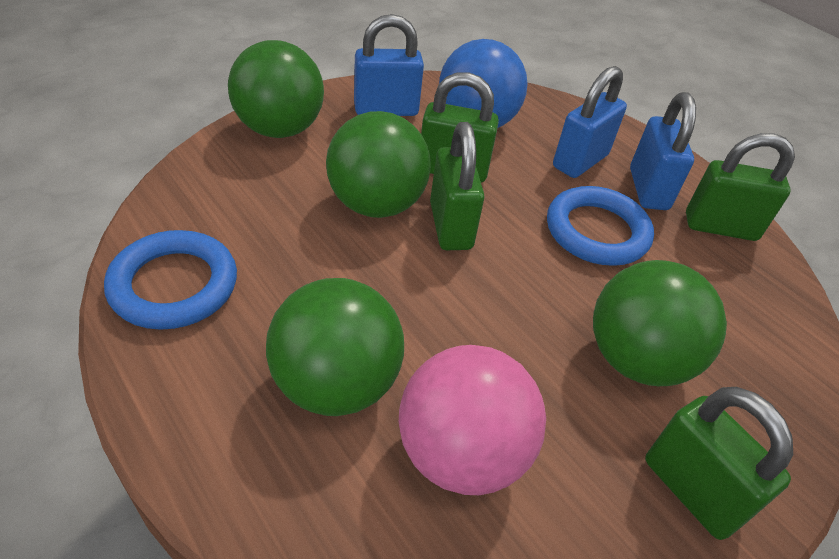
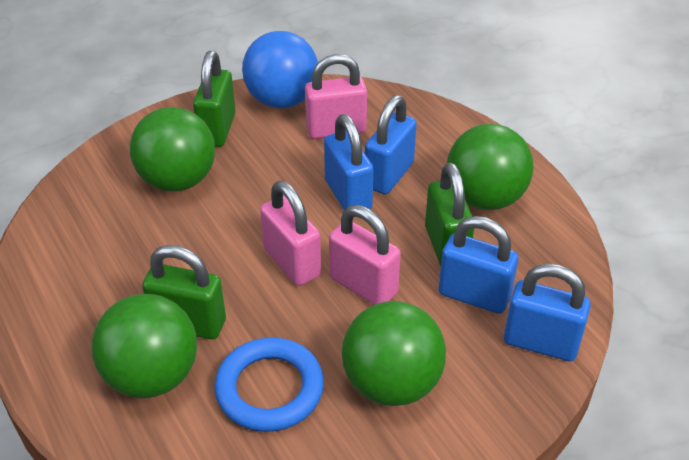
blue padlock: 3 -> 4
blue ring: 2 -> 1
green padlock: 4 -> 3
pink ball: 1 -> 0
pink padlock: 0 -> 3

